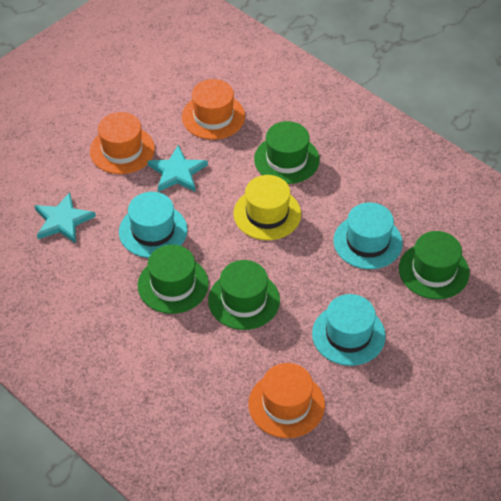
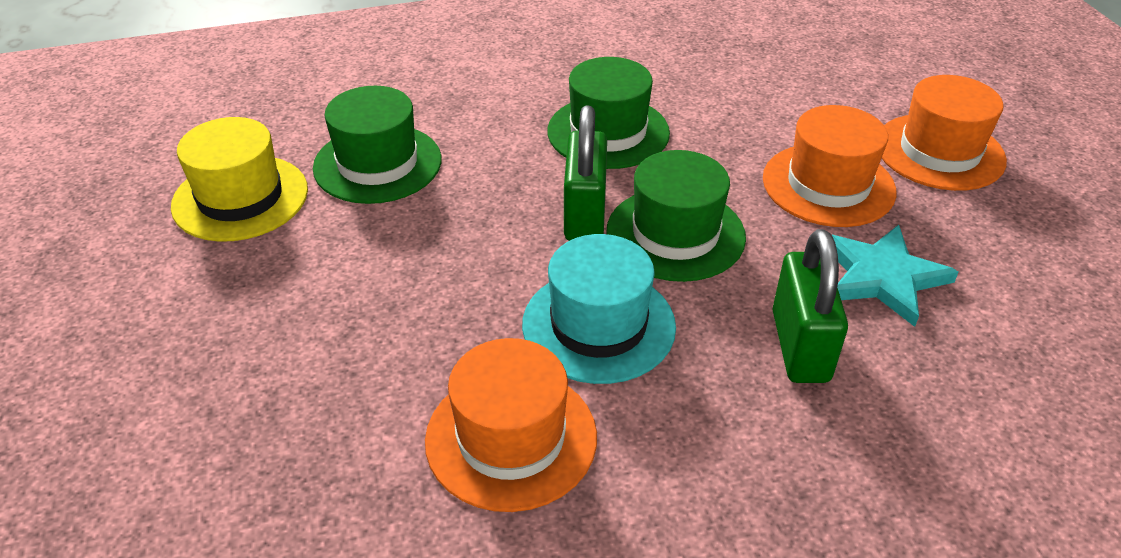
green hat: 4 -> 3
green padlock: 0 -> 2
turquoise hat: 3 -> 1
turquoise star: 2 -> 1

